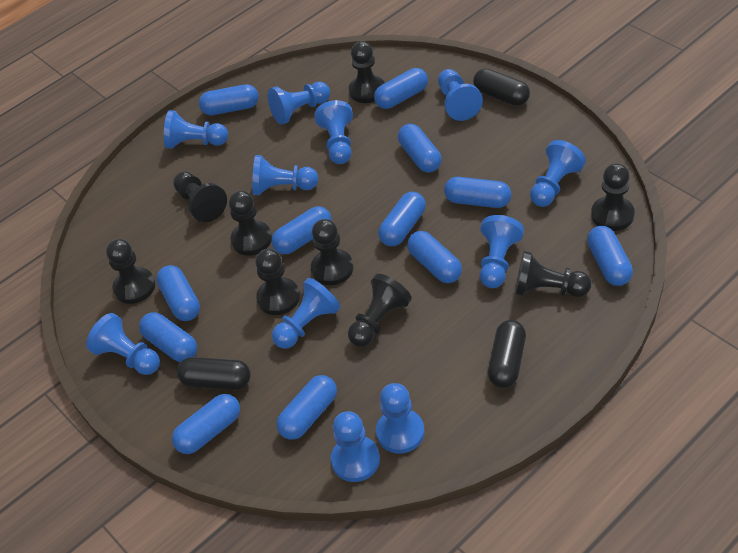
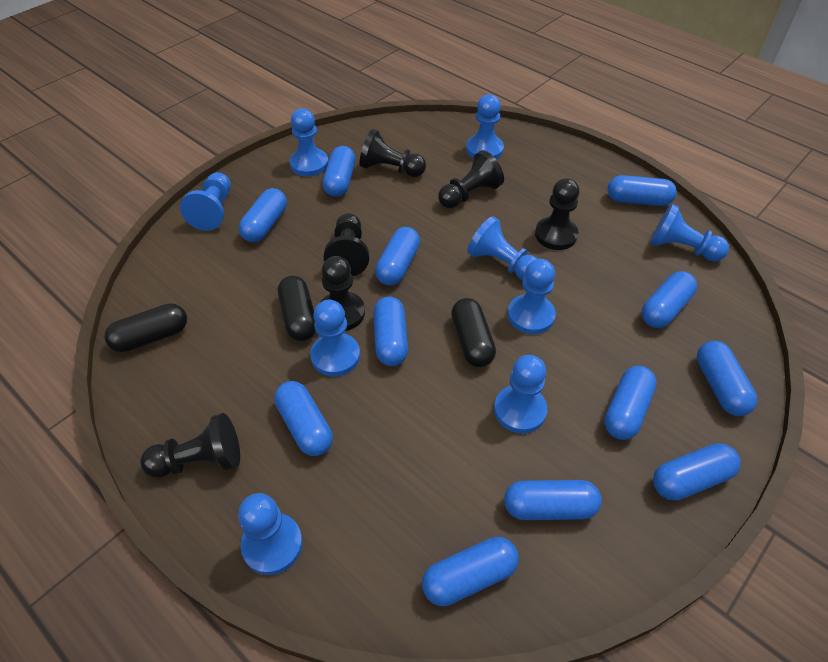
black pawn: 9 -> 6
blue pawn: 11 -> 9

